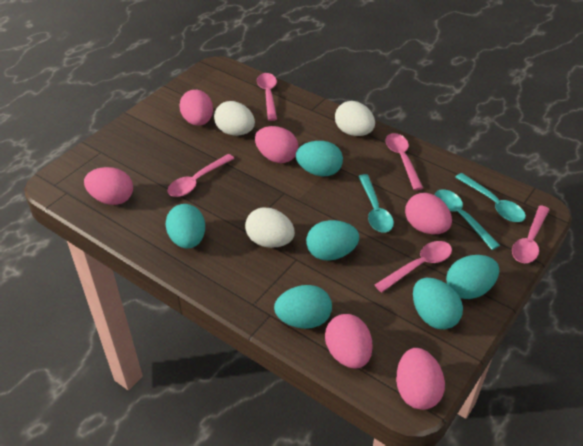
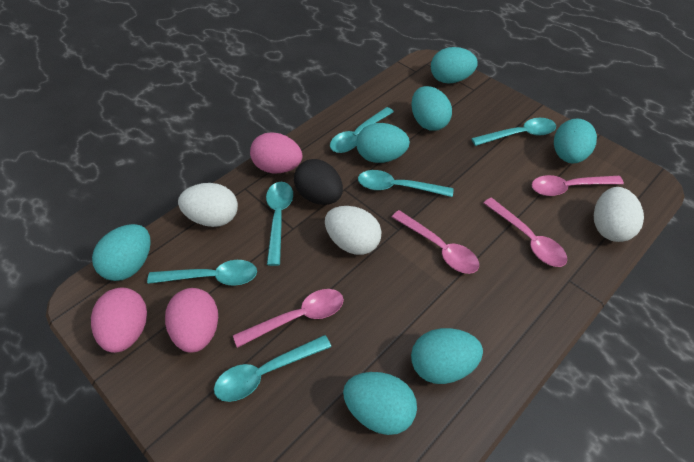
black egg: 0 -> 1
pink egg: 6 -> 3
pink spoon: 5 -> 4
turquoise egg: 6 -> 7
turquoise spoon: 3 -> 6

